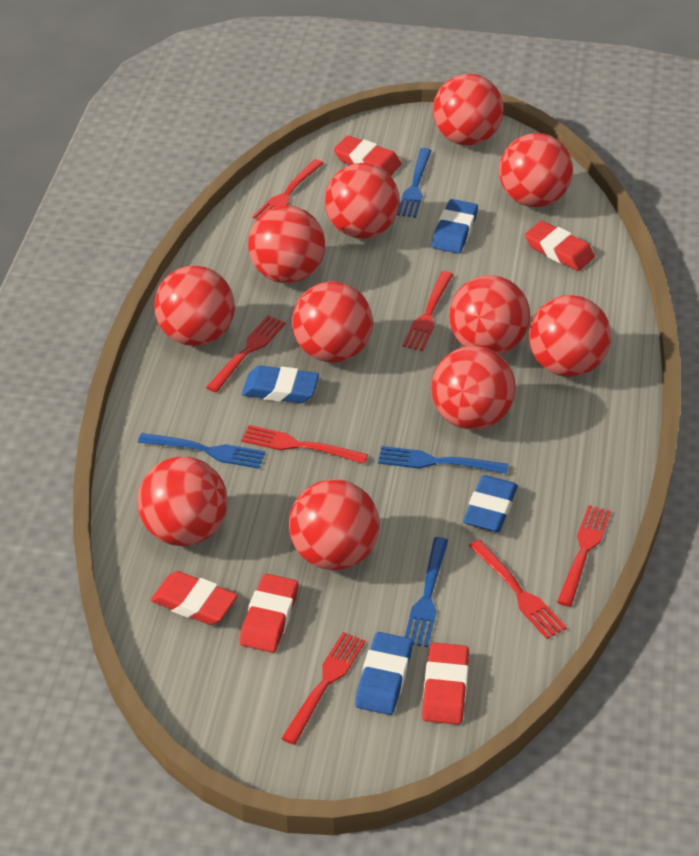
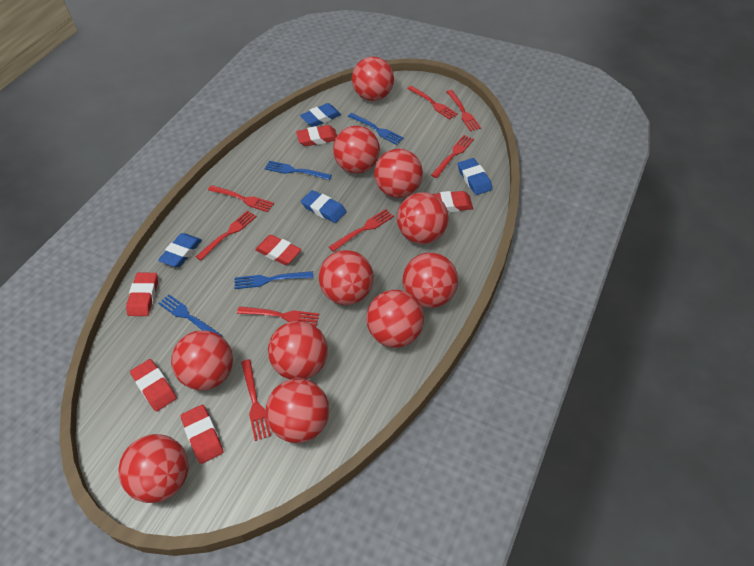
red eraser: 5 -> 6
red fork: 7 -> 8

